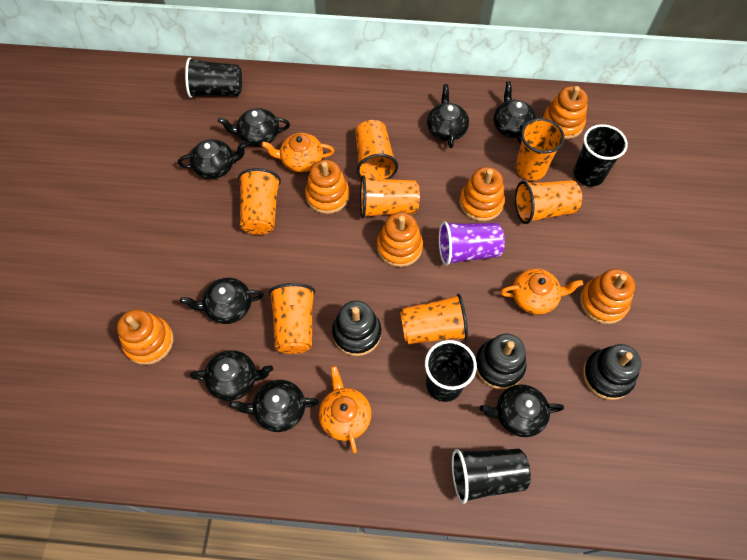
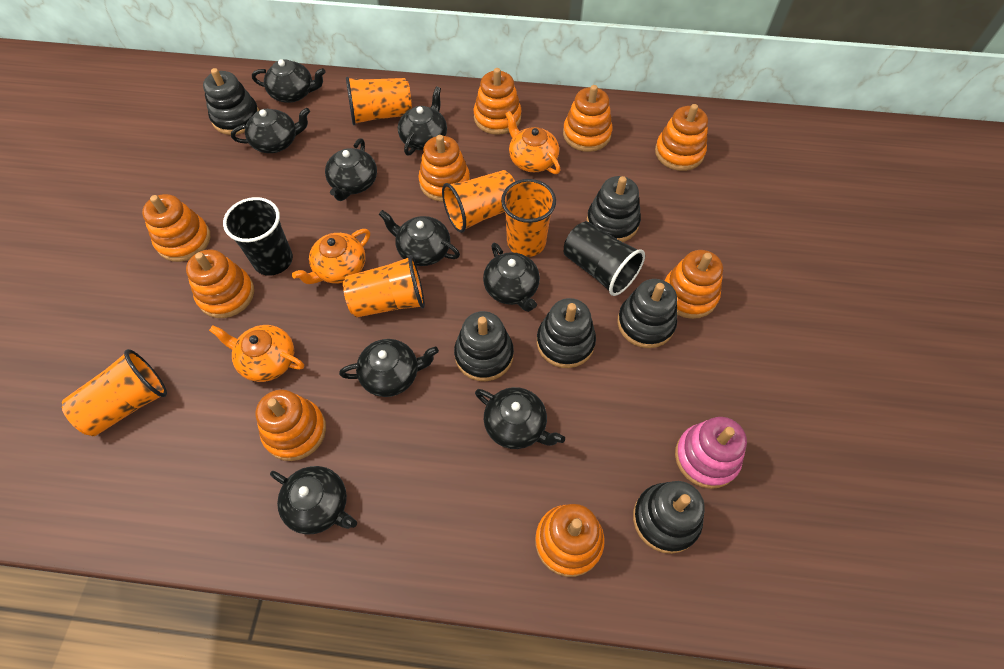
black cup: 4 -> 2
black stacking toy: 3 -> 6
black teapot: 8 -> 9
orange cup: 7 -> 5
orange stacking toy: 6 -> 9
pink stacking toy: 0 -> 1
purple cup: 1 -> 0

